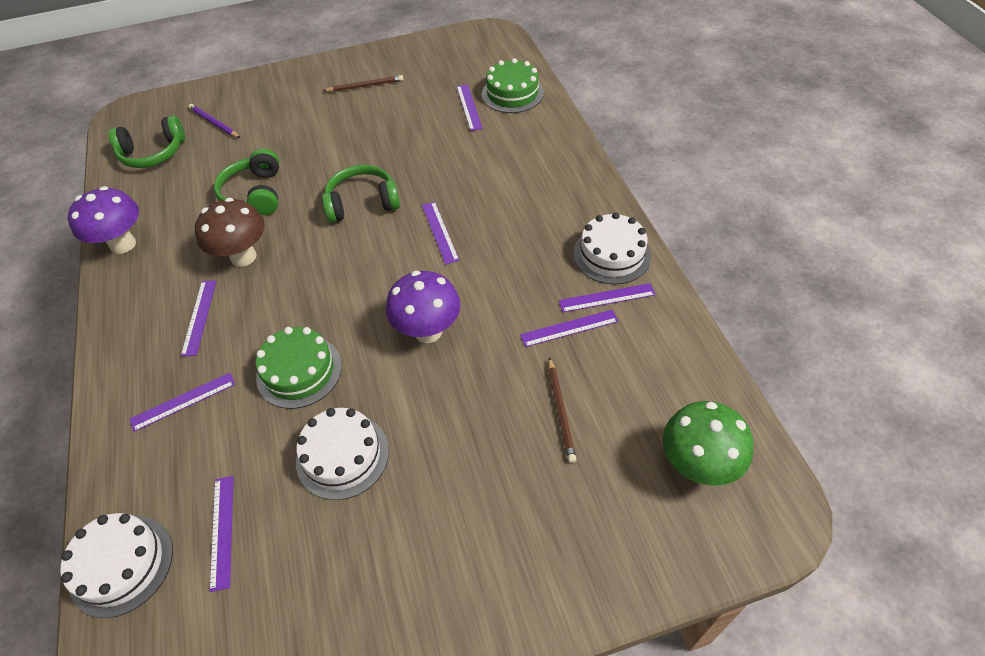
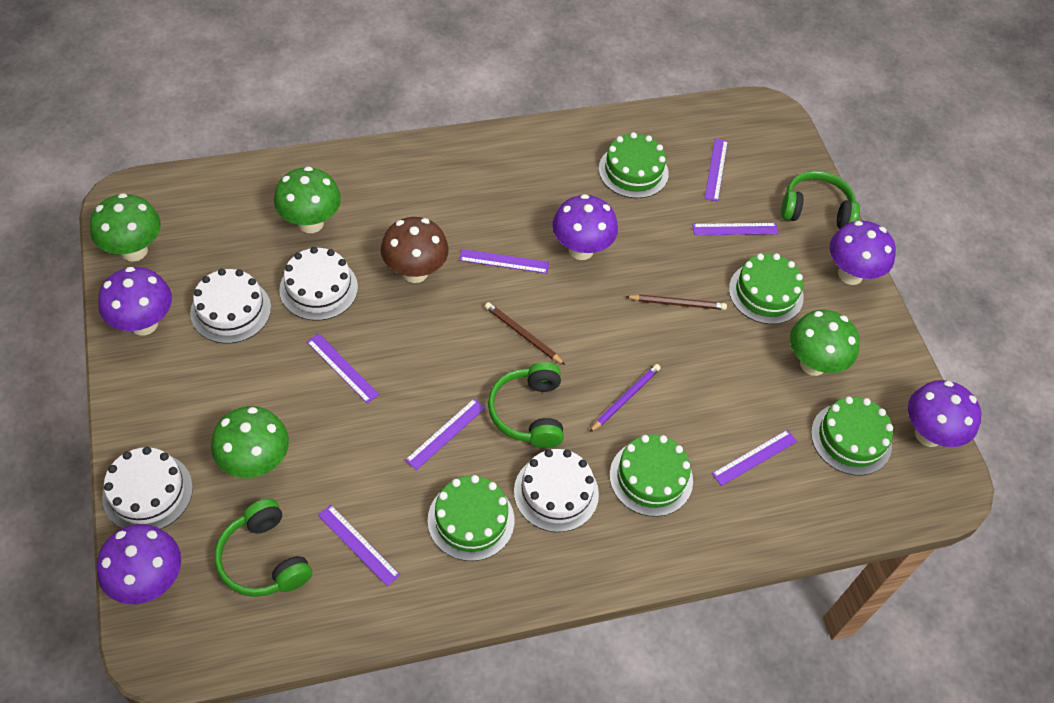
green cake: 2 -> 5
green mushroom: 1 -> 4
purple mushroom: 2 -> 5
white cake: 3 -> 4

